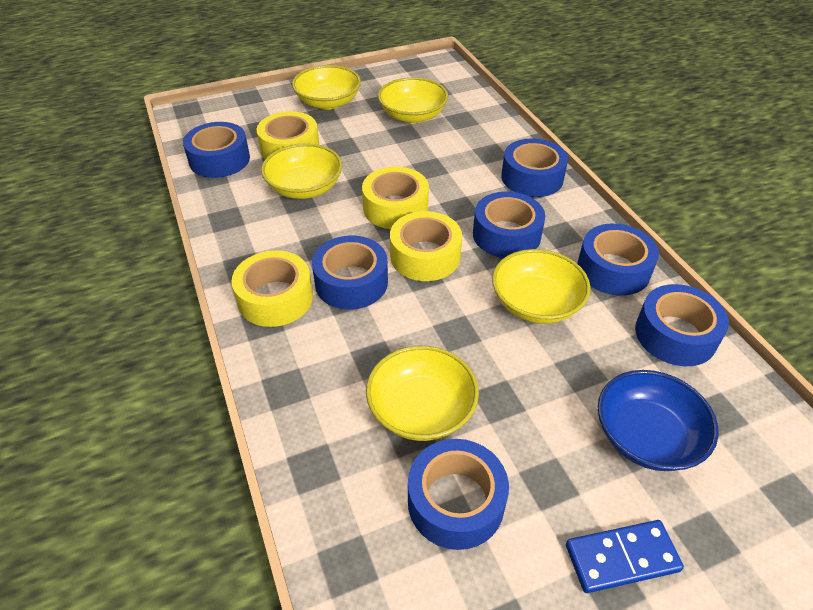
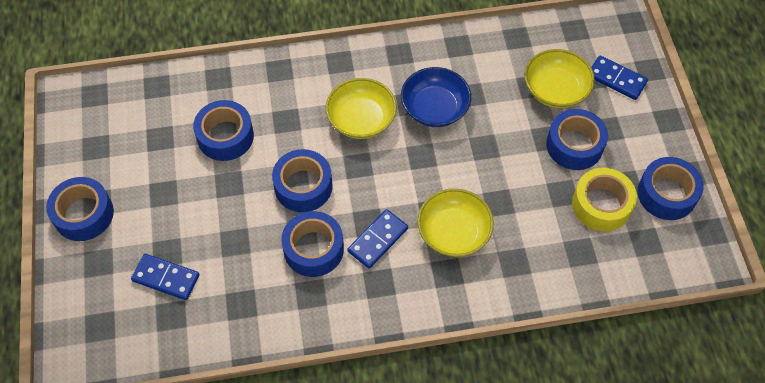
blue domino: 1 -> 3
blue tape: 7 -> 6
yellow bowl: 5 -> 3
yellow tape: 4 -> 1

